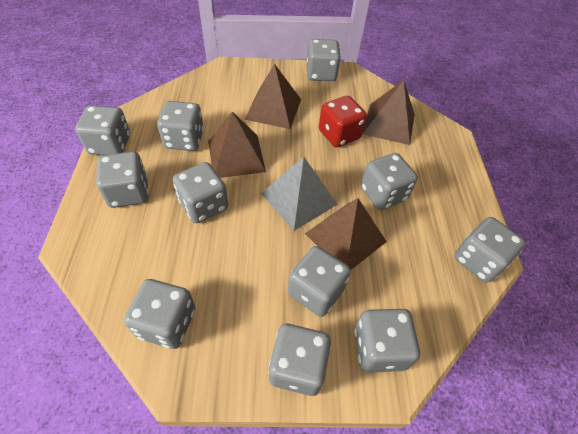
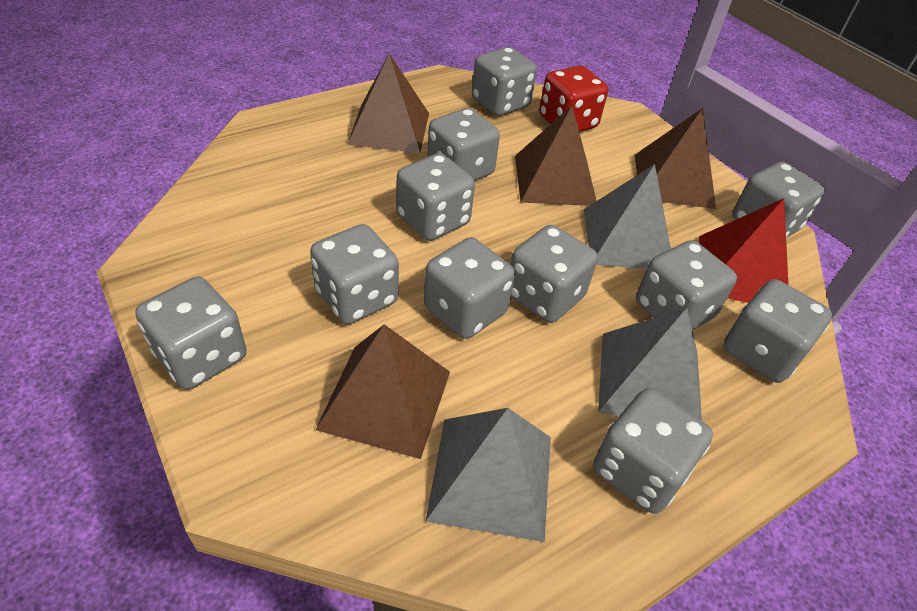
grey pyramid: 1 -> 3
red pyramid: 0 -> 1

